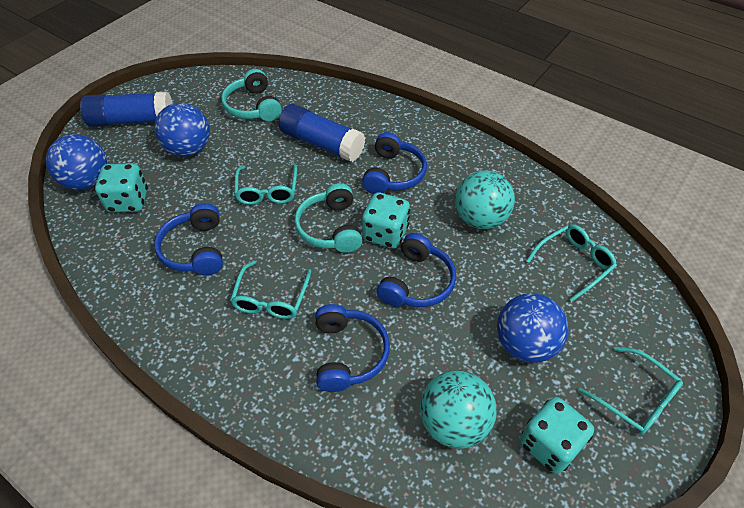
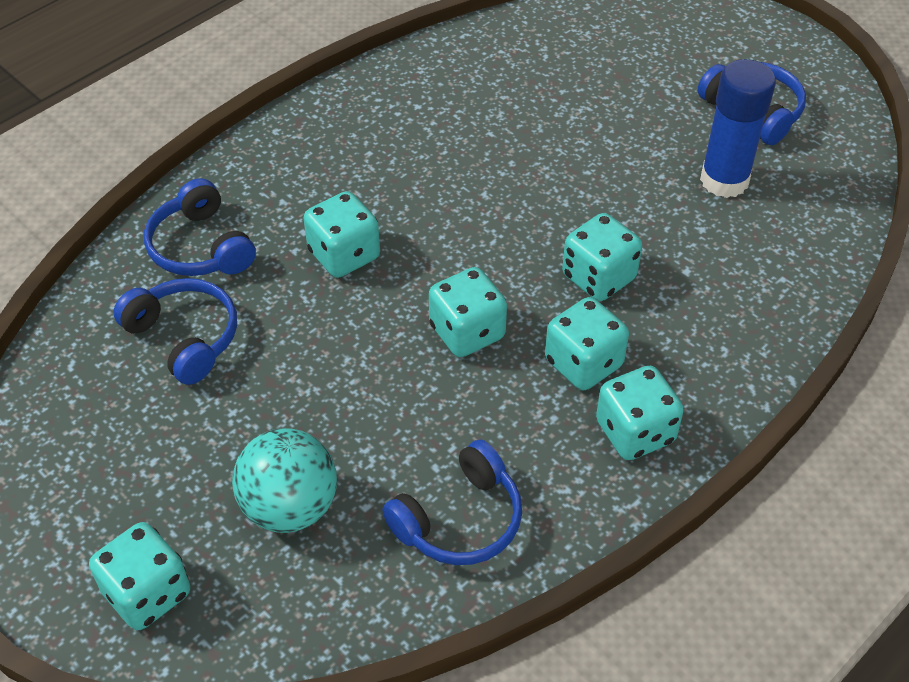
blue ball: 3 -> 0
blue glue stick: 2 -> 1
turquoise ball: 2 -> 1
turquoise dice: 3 -> 6
turquoise glasses: 4 -> 0
turquoise headphones: 2 -> 0

